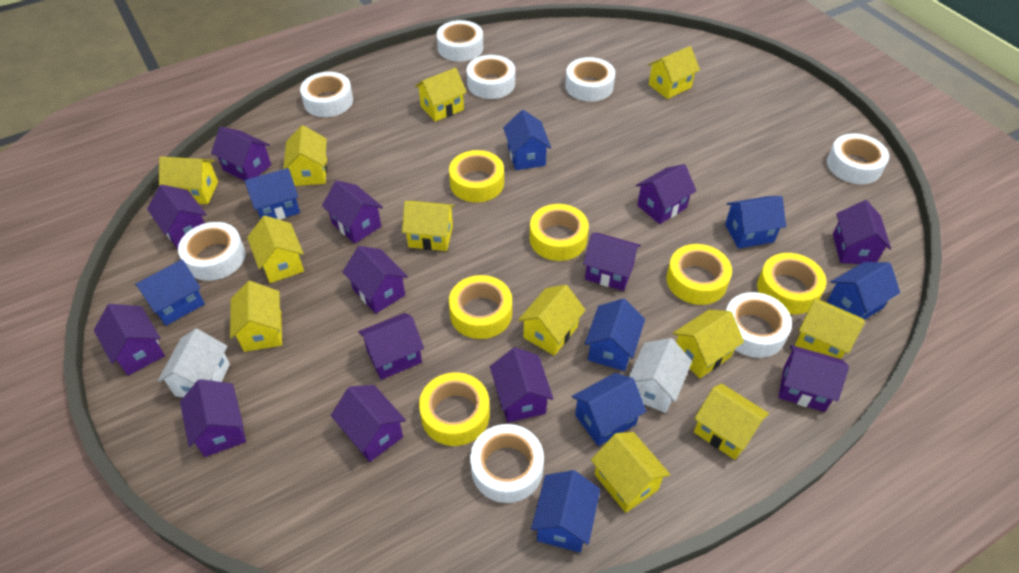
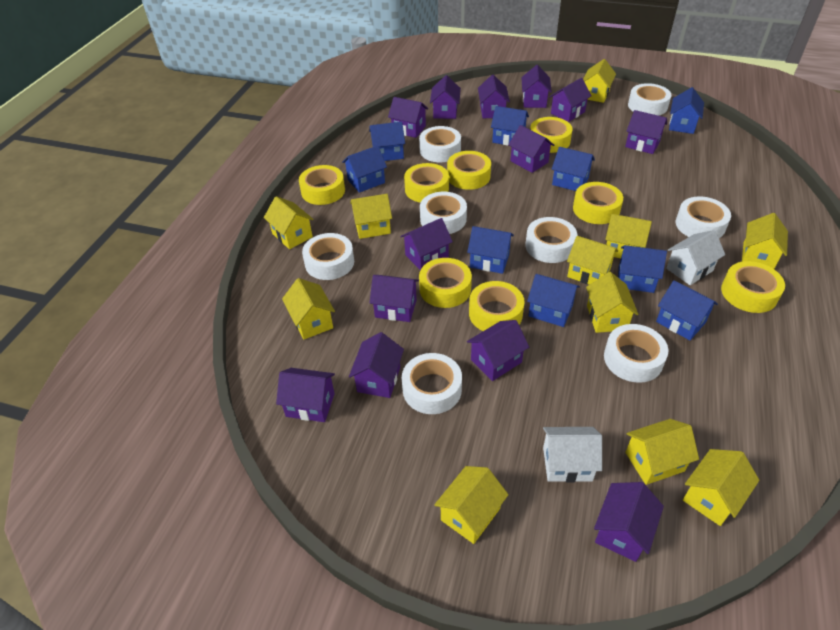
blue house: 8 -> 9
yellow house: 12 -> 11
yellow tape: 6 -> 8

